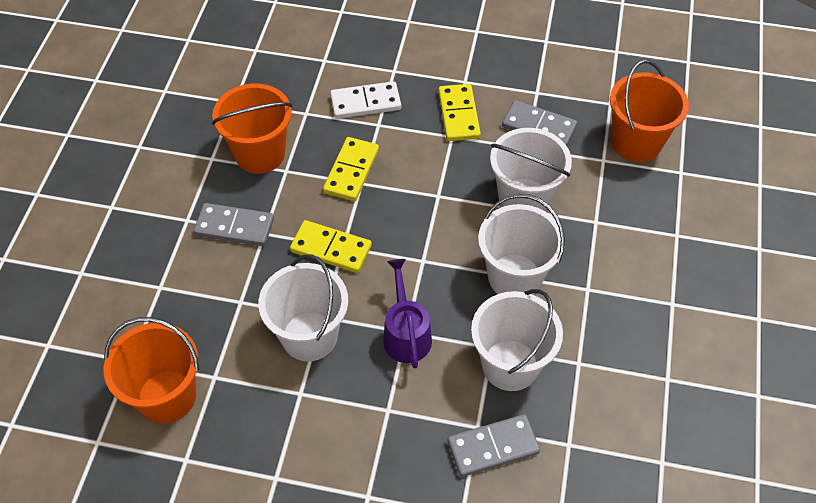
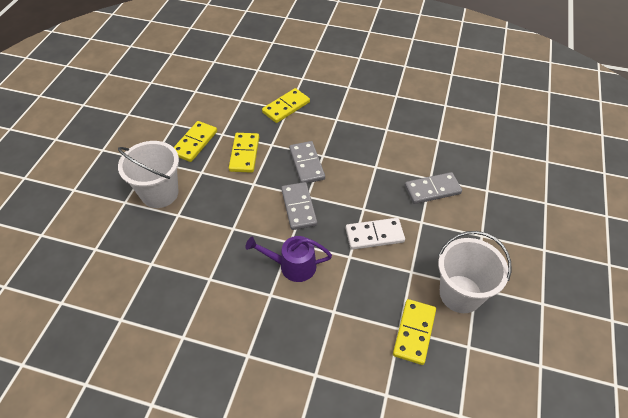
orange bucket: 3 -> 0
white bucket: 4 -> 2
yellow domino: 3 -> 4

